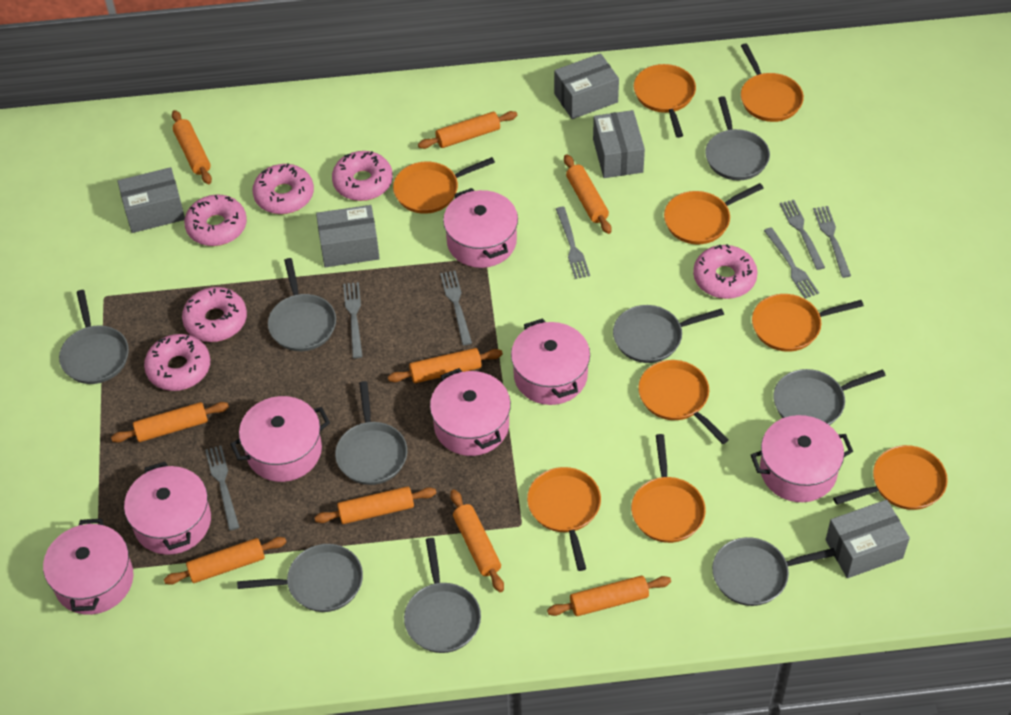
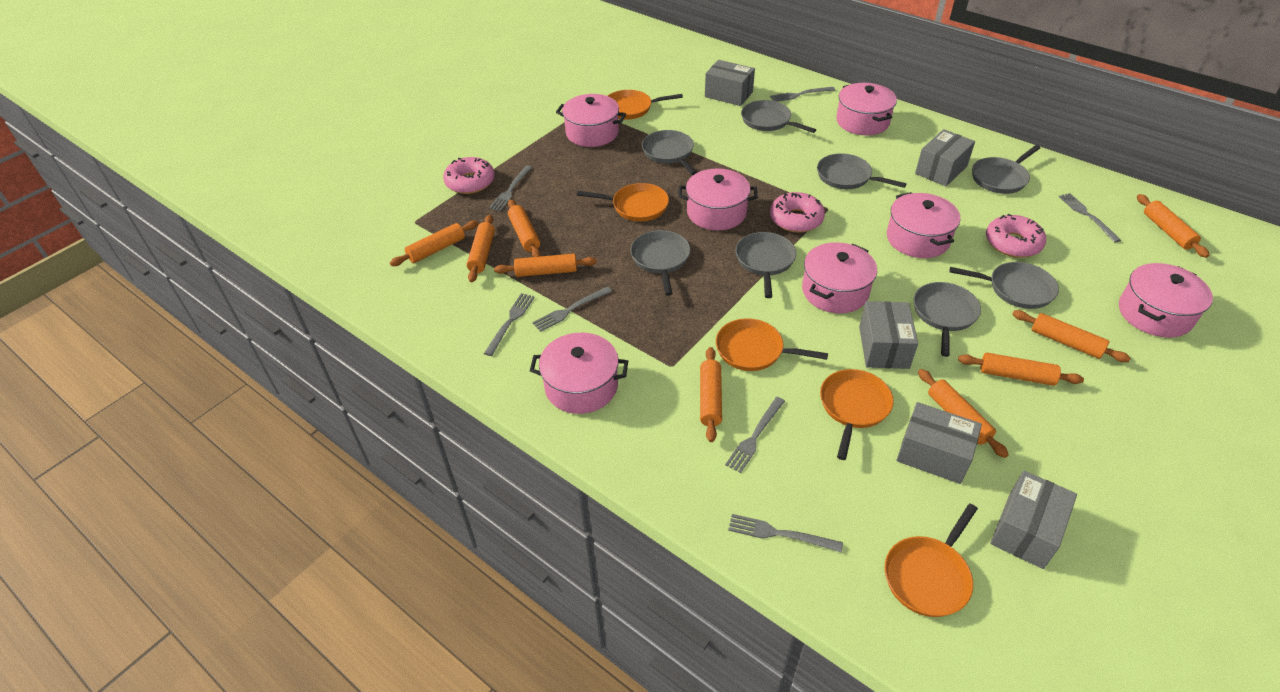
grey pan: 9 -> 8
orange pan: 9 -> 5
pink donut: 6 -> 3

